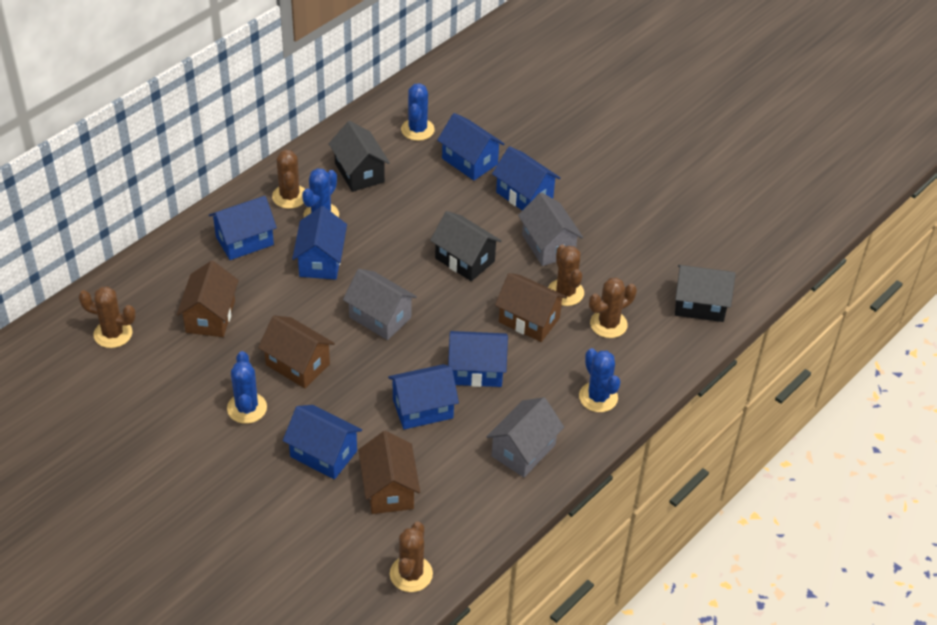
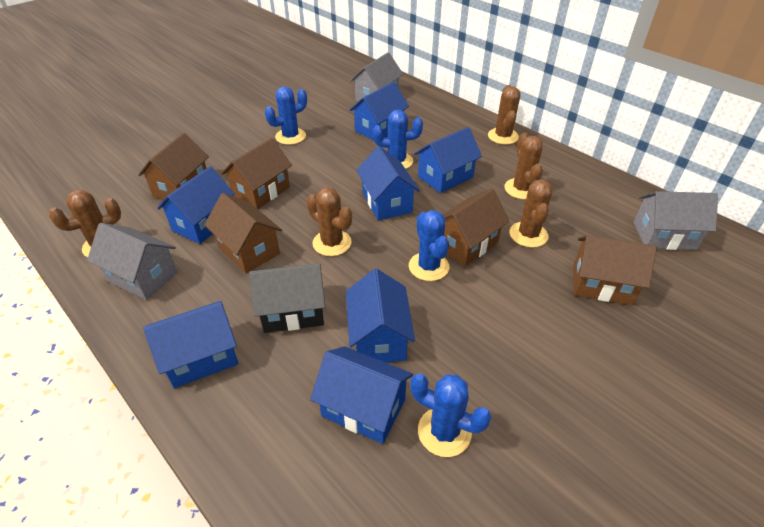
black house: 3 -> 1
brown house: 4 -> 5

